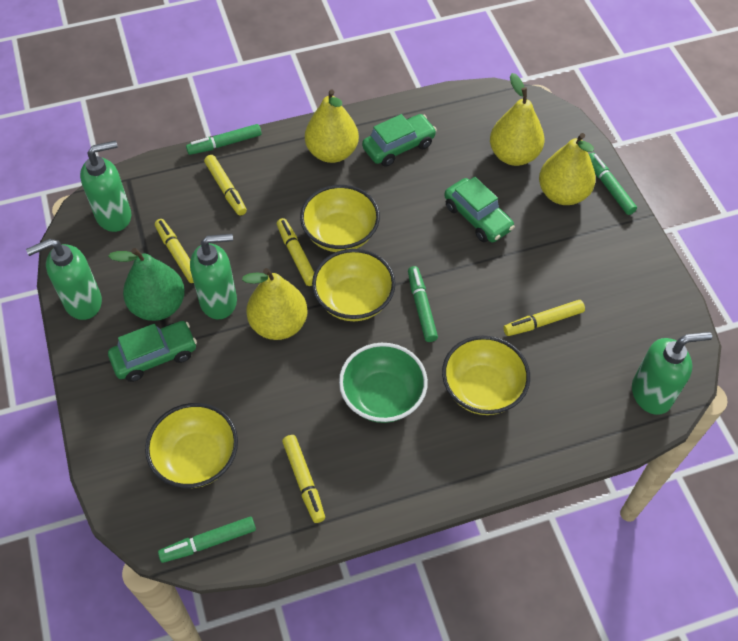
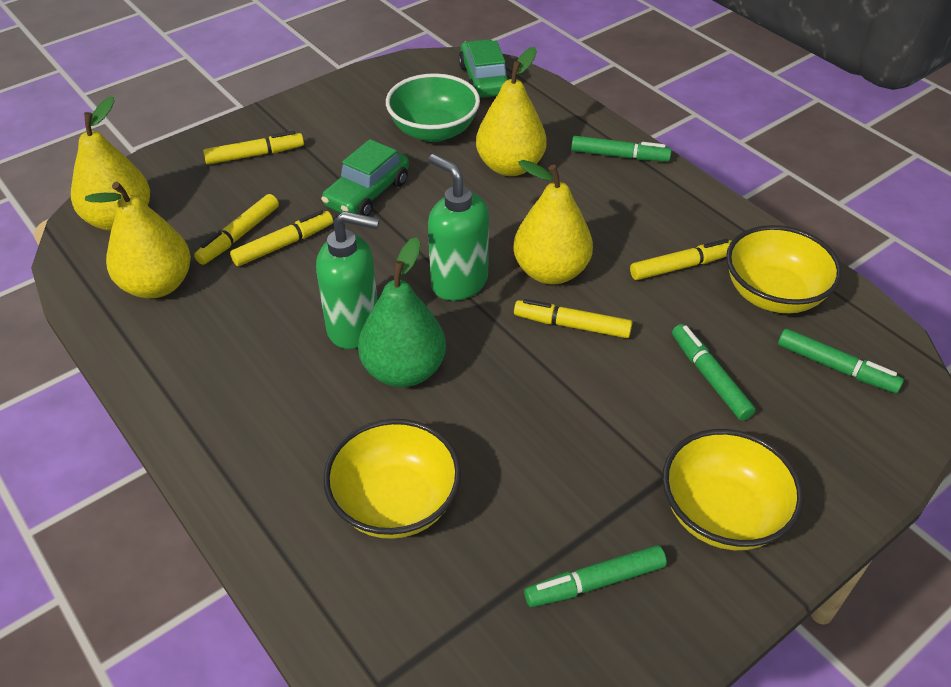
green car: 3 -> 2
green soap dispenser: 4 -> 2
yellow bowl: 4 -> 3

